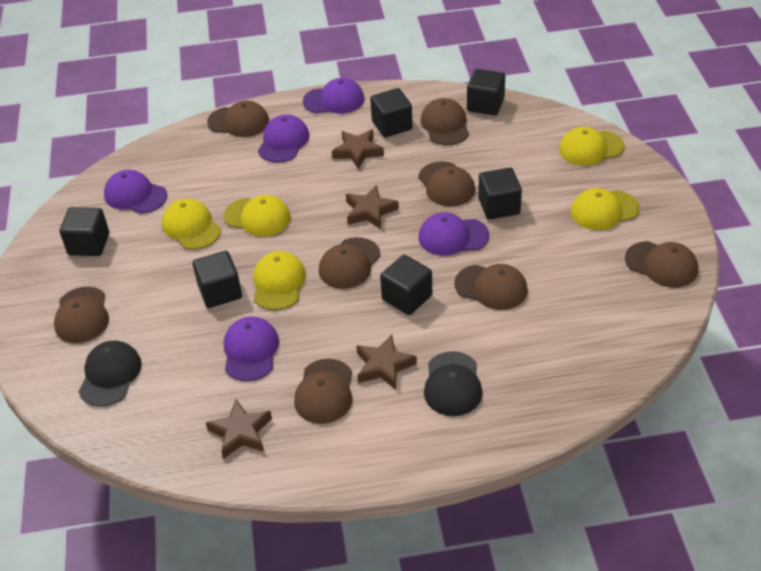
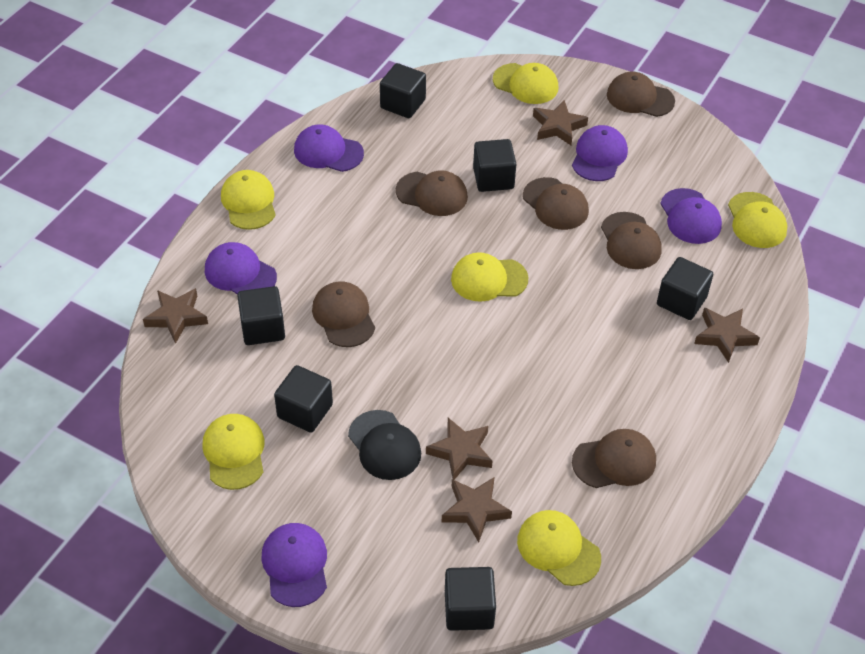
black cap: 2 -> 1
brown cap: 8 -> 6
brown star: 4 -> 5
yellow cap: 5 -> 6

